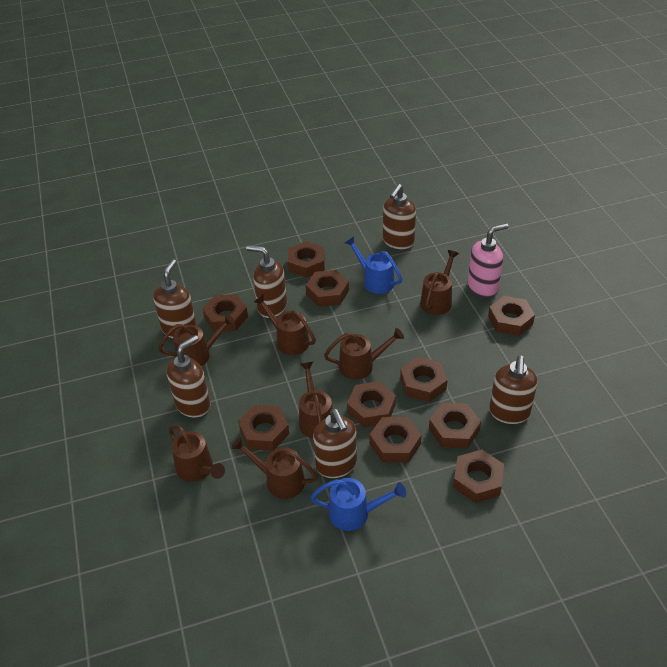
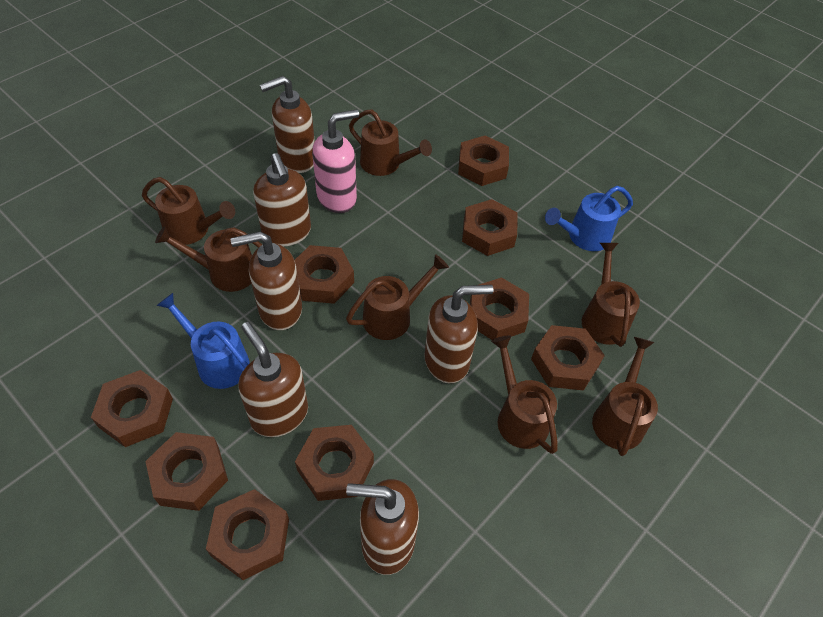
brown nut: 10 -> 9

